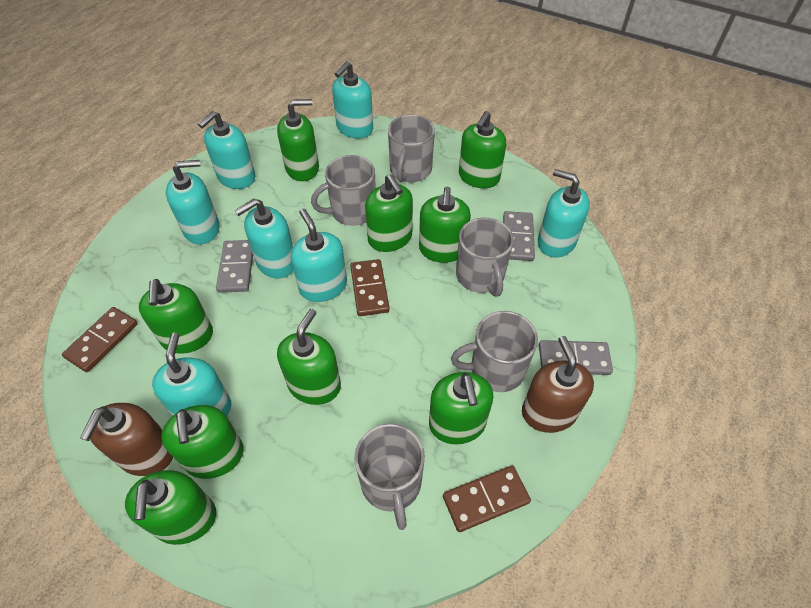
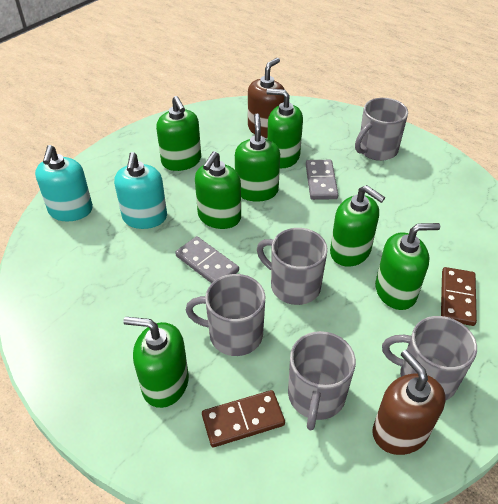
brown domino: 3 -> 2
green soap dispenser: 9 -> 7
grey domino: 3 -> 2
turquoise soap dispenser: 7 -> 2

